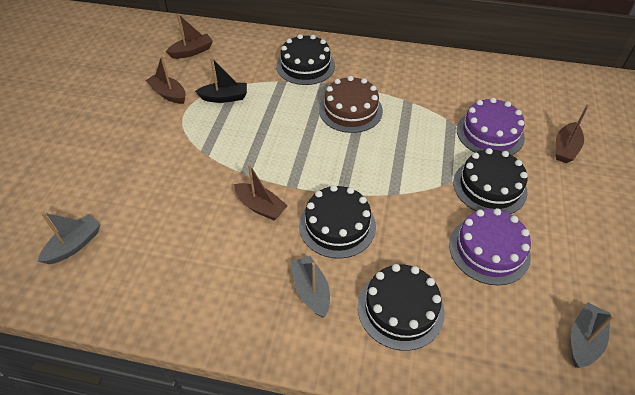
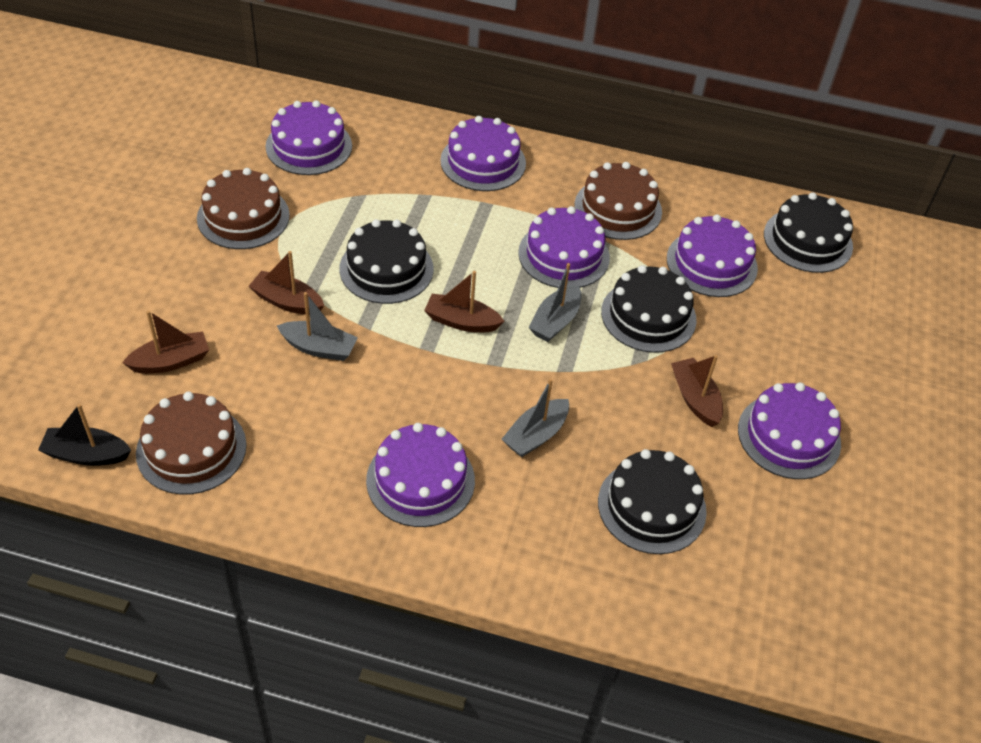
brown cake: 1 -> 3
purple cake: 2 -> 6

